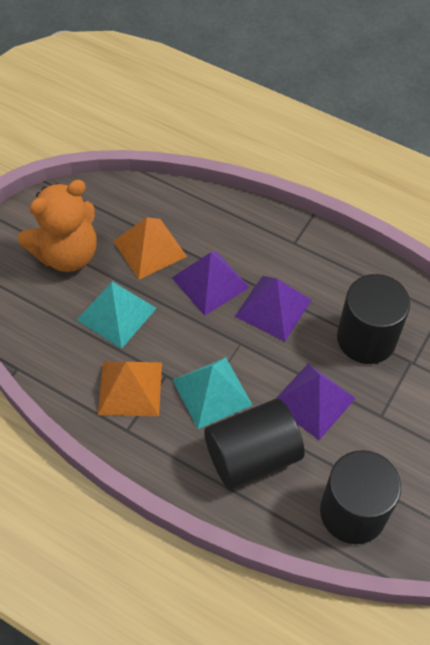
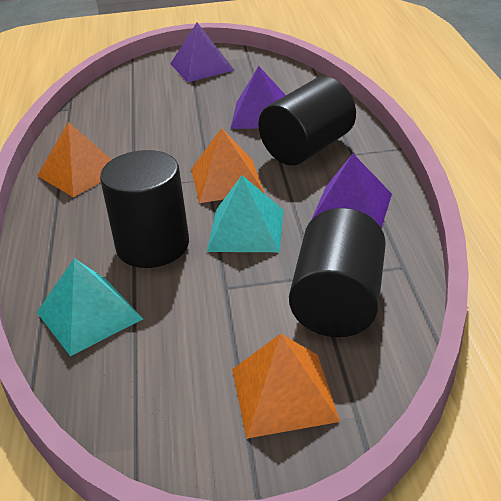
orange pyramid: 2 -> 3
orange teddy bear: 1 -> 0

